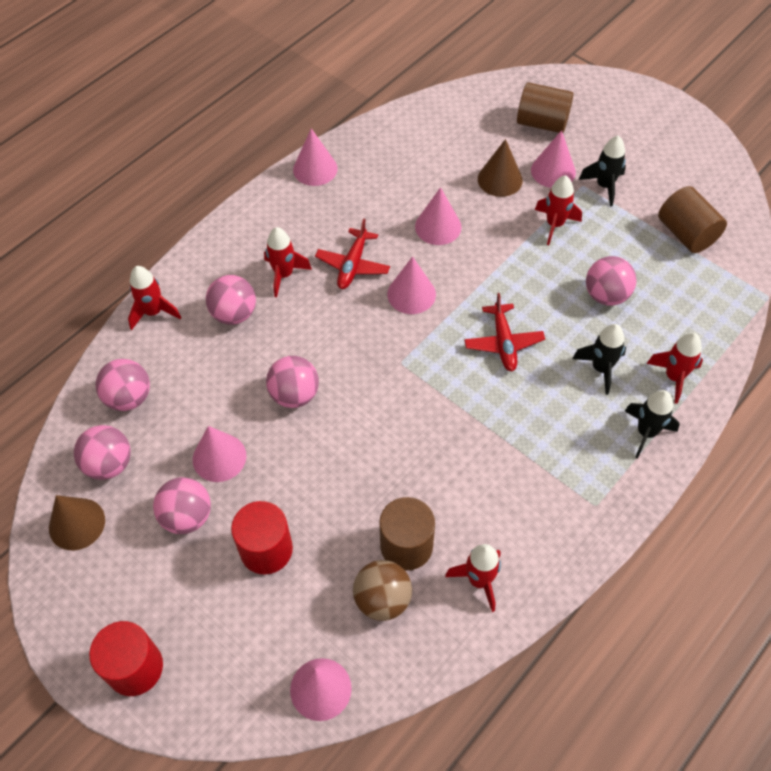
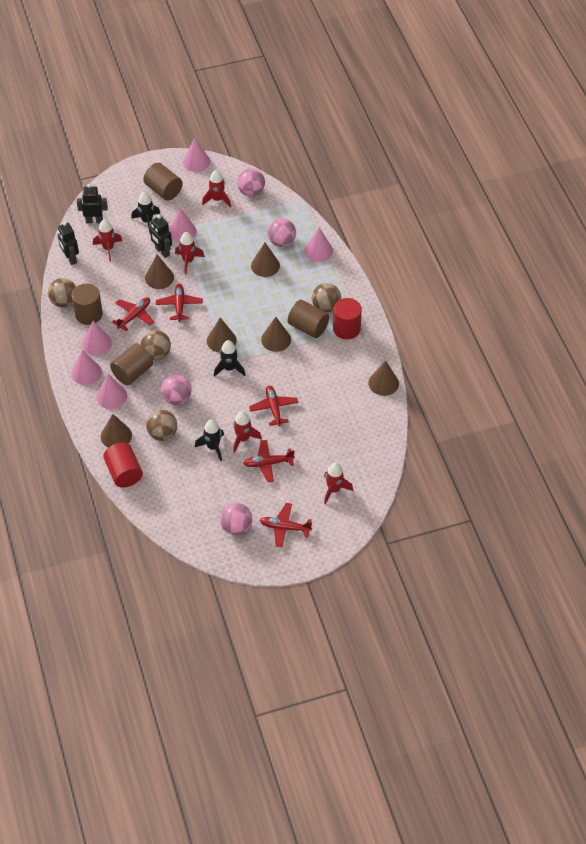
black robot: 0 -> 3
brown ball: 1 -> 4
brown cone: 2 -> 6
brown cylinder: 3 -> 4
pink ball: 6 -> 4
red plane: 2 -> 5

